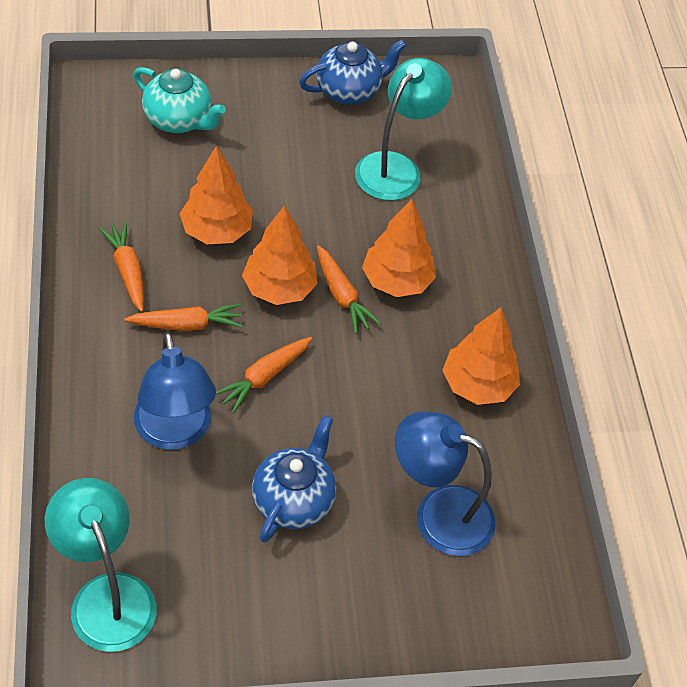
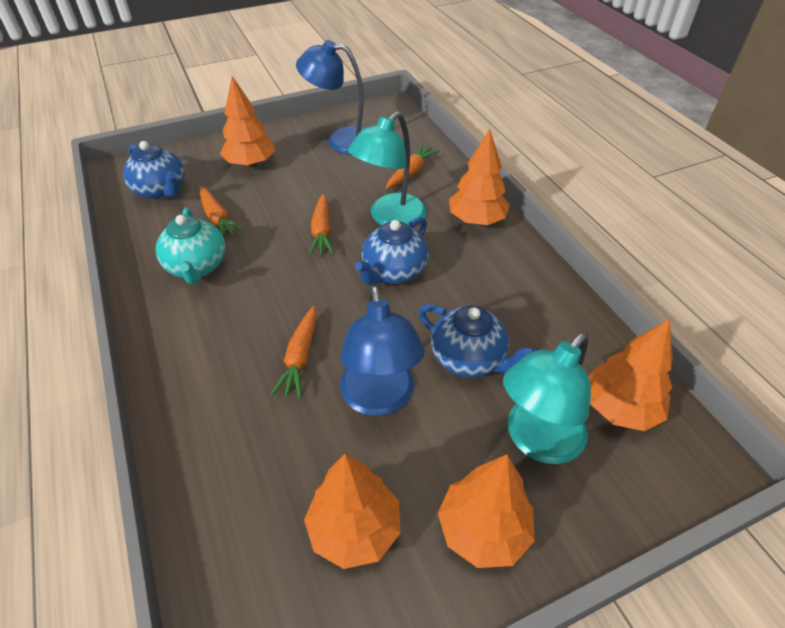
blue teapot: 2 -> 3
orange tree: 4 -> 5

